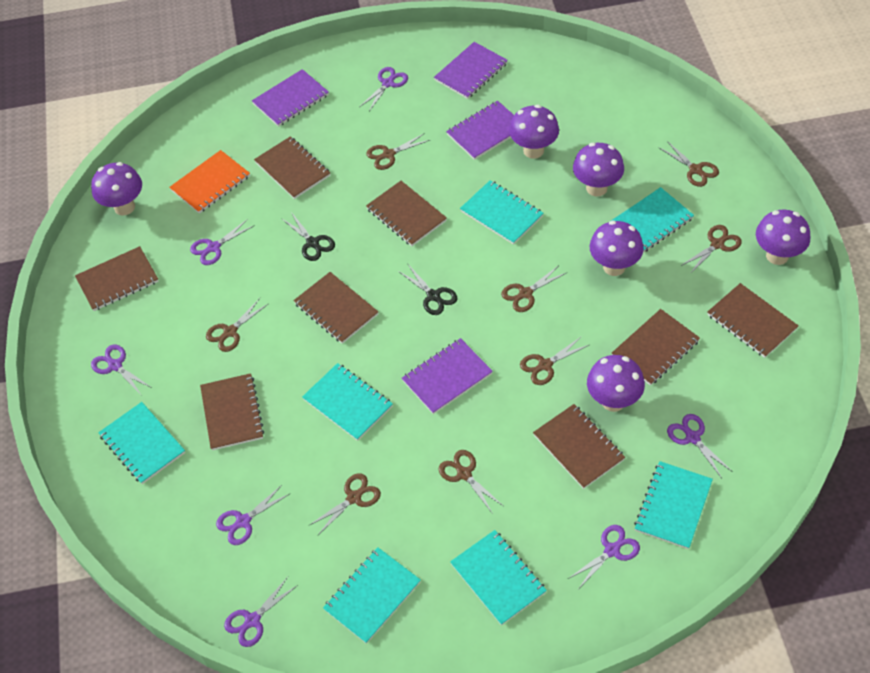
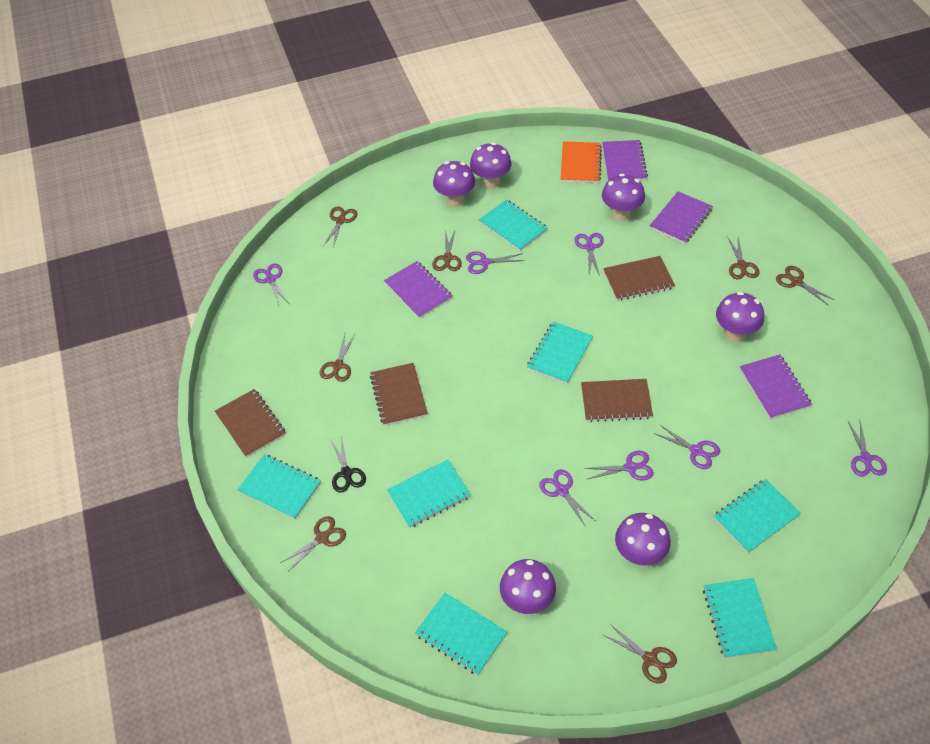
black scissors: 2 -> 1
brown notebook: 8 -> 4
brown scissors: 8 -> 7

